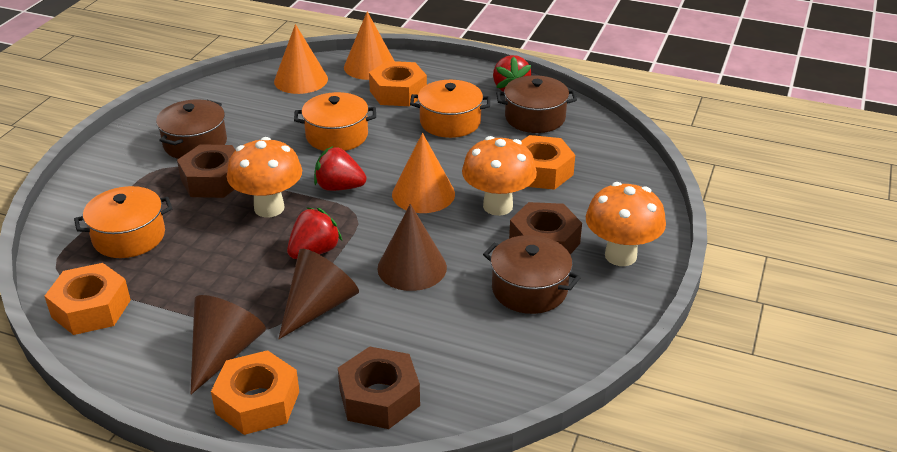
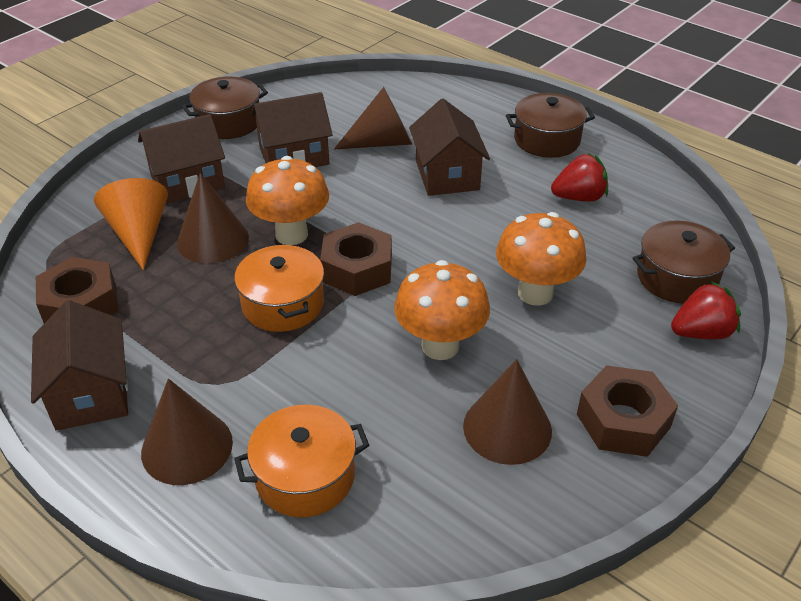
brown cone: 3 -> 4
brown house: 0 -> 4
orange cone: 3 -> 1
orange nut: 4 -> 0
orange pot: 3 -> 2
red strawberry: 3 -> 2

